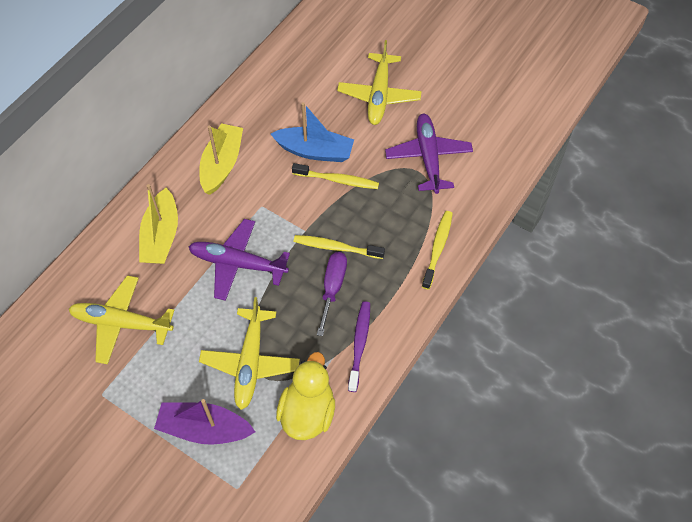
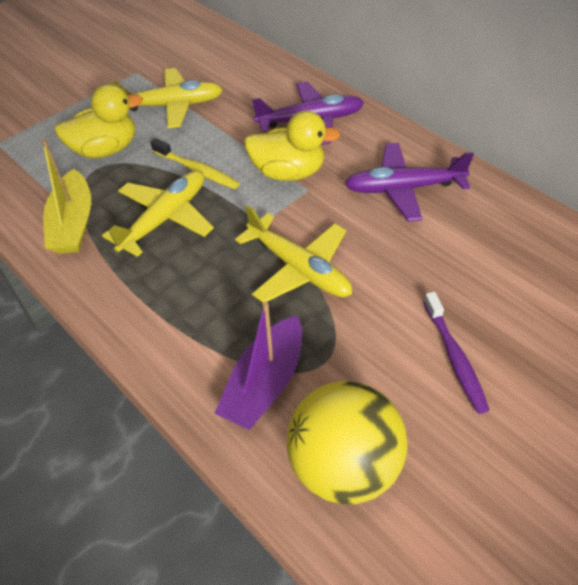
blue boat: 1 -> 0
purple screwdriver: 1 -> 0
yellow ball: 0 -> 1
yellow boat: 2 -> 1
yellow duck: 1 -> 2
yellow toothbrush: 3 -> 1

